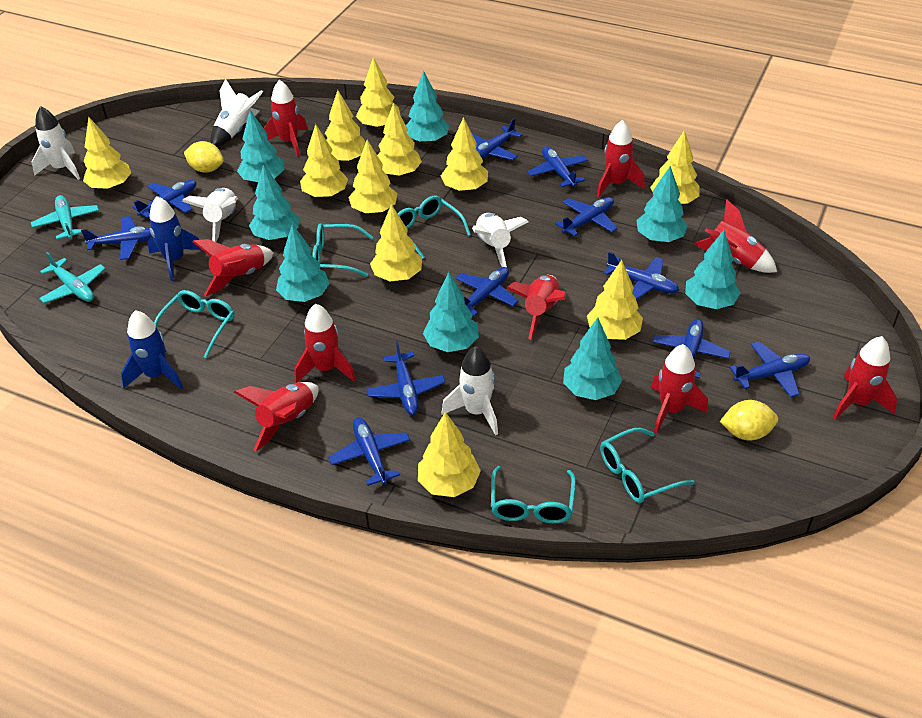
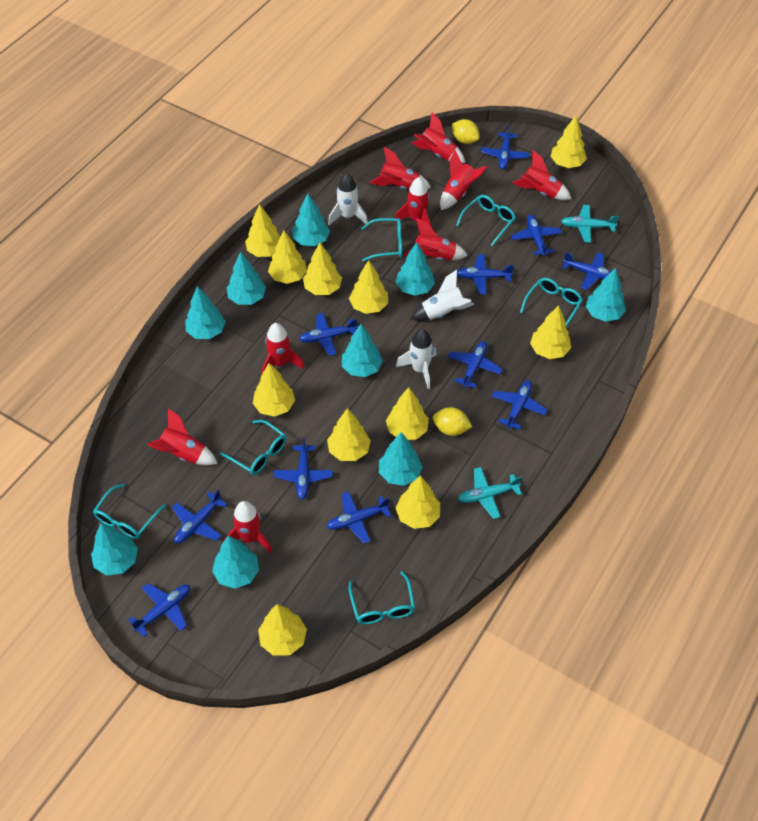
blue rocket: 2 -> 0
turquoise glasses: 5 -> 6
turquoise tree: 8 -> 9
white rocket: 5 -> 3

